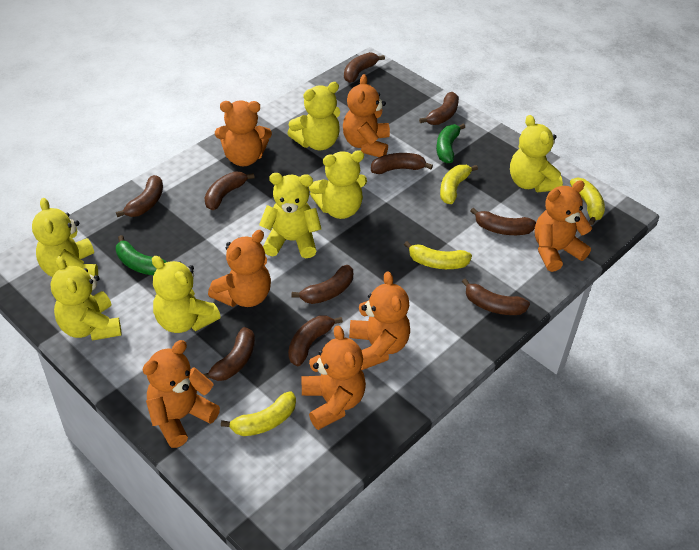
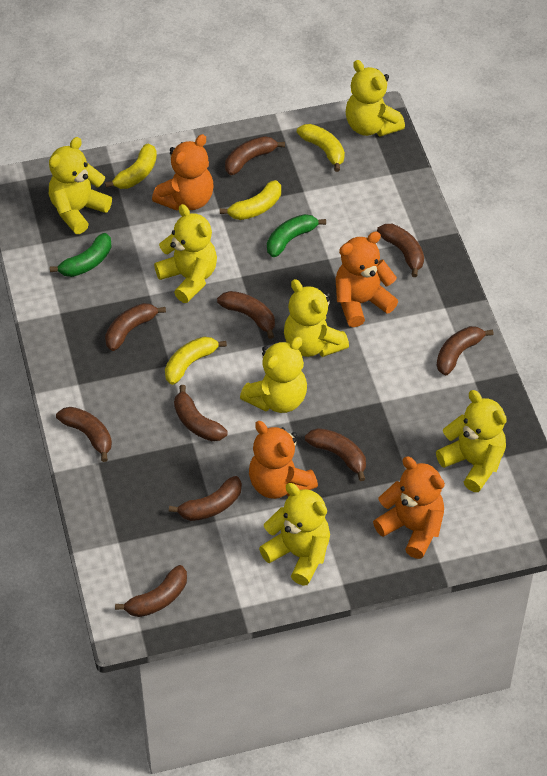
orange teddy bear: 7 -> 4

